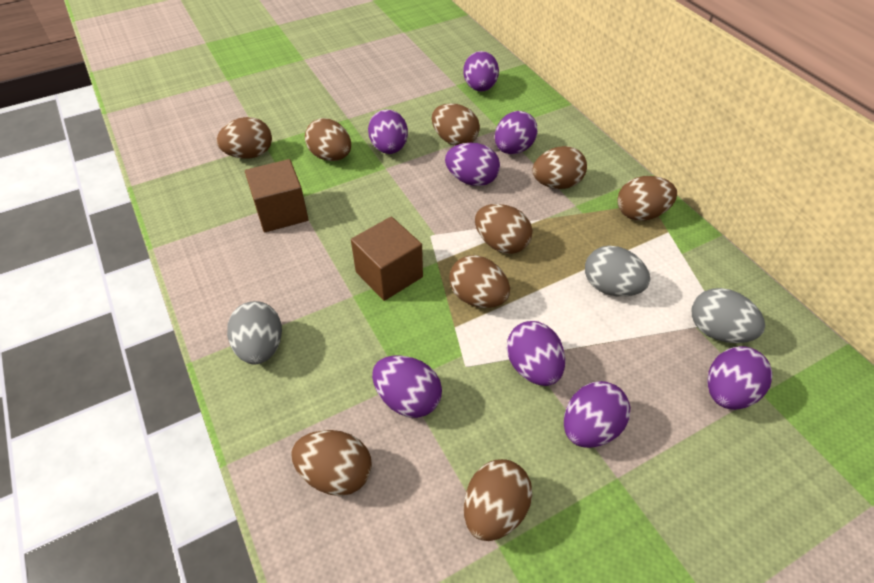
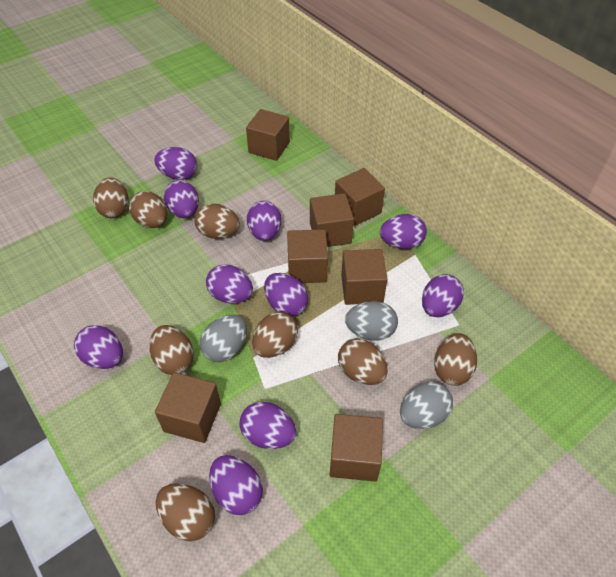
brown cube: 2 -> 7
brown egg: 9 -> 8
purple egg: 8 -> 10

